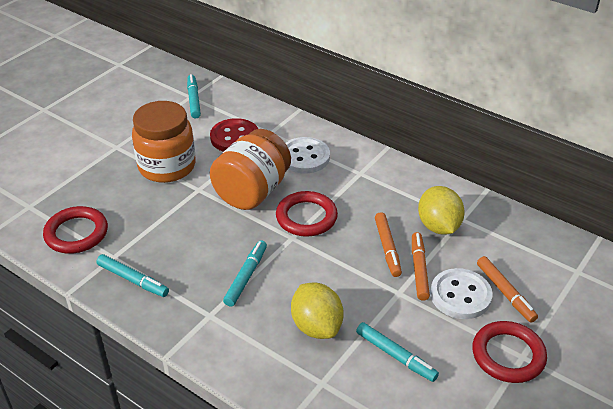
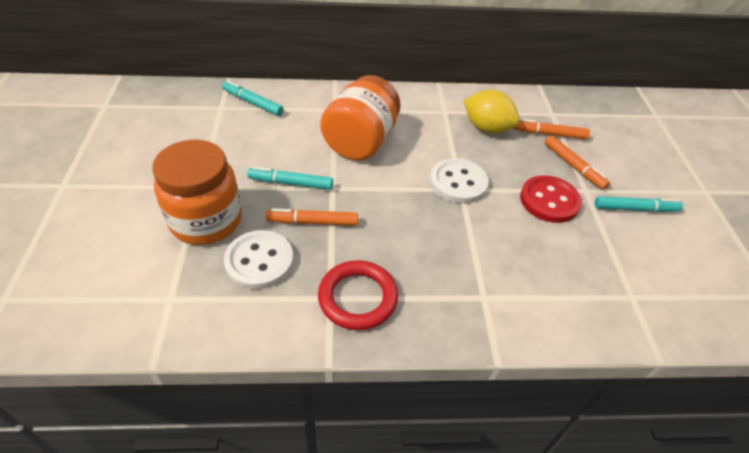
red ring: 3 -> 1
turquoise marker: 4 -> 3
yellow lemon: 2 -> 1

